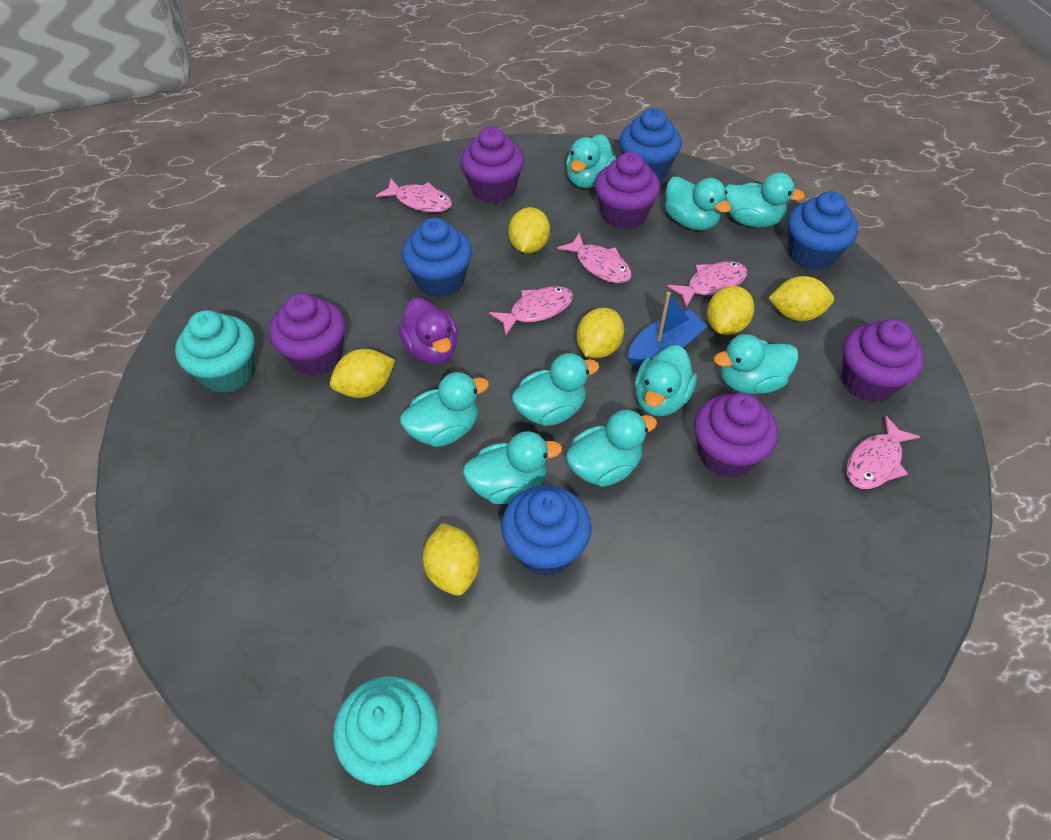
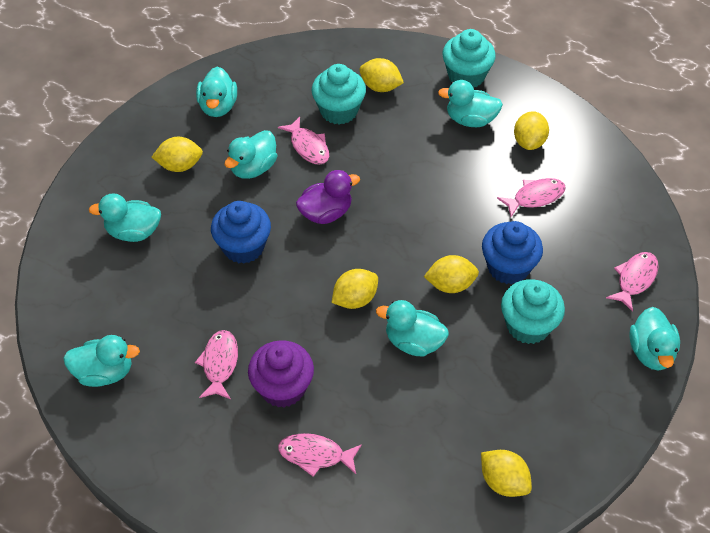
blue boat: 1 -> 0
blue cupcake: 4 -> 2
purple cupcake: 5 -> 1
turquoise cupcake: 2 -> 3
turquoise duck: 9 -> 7

